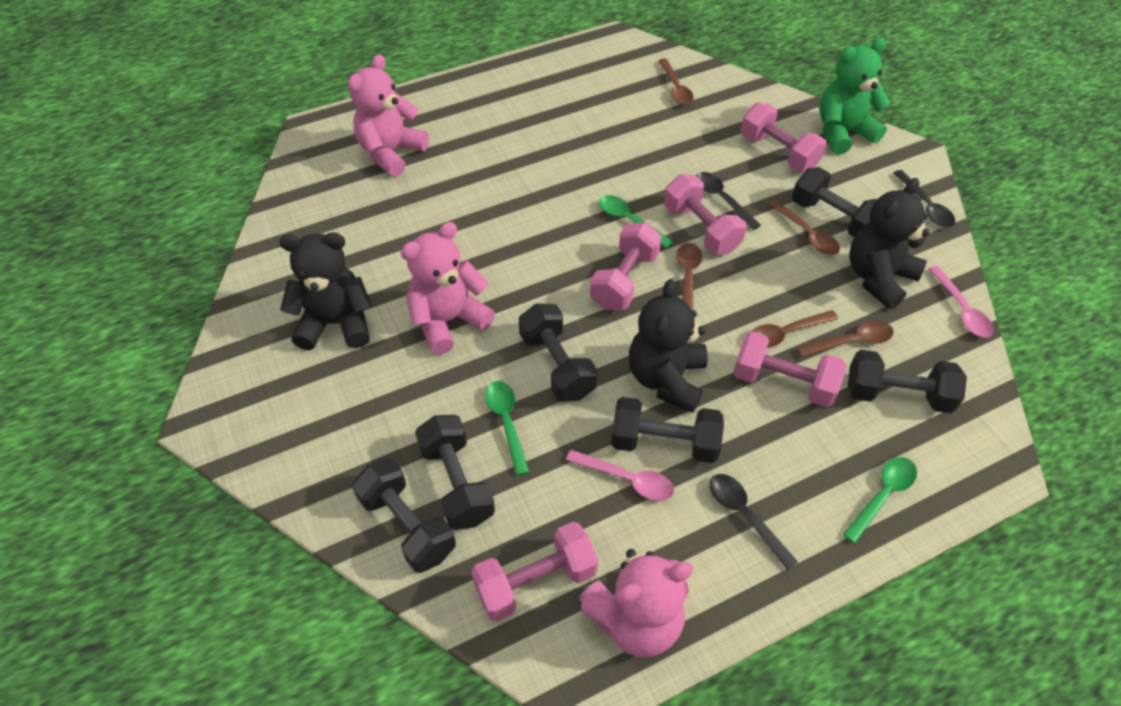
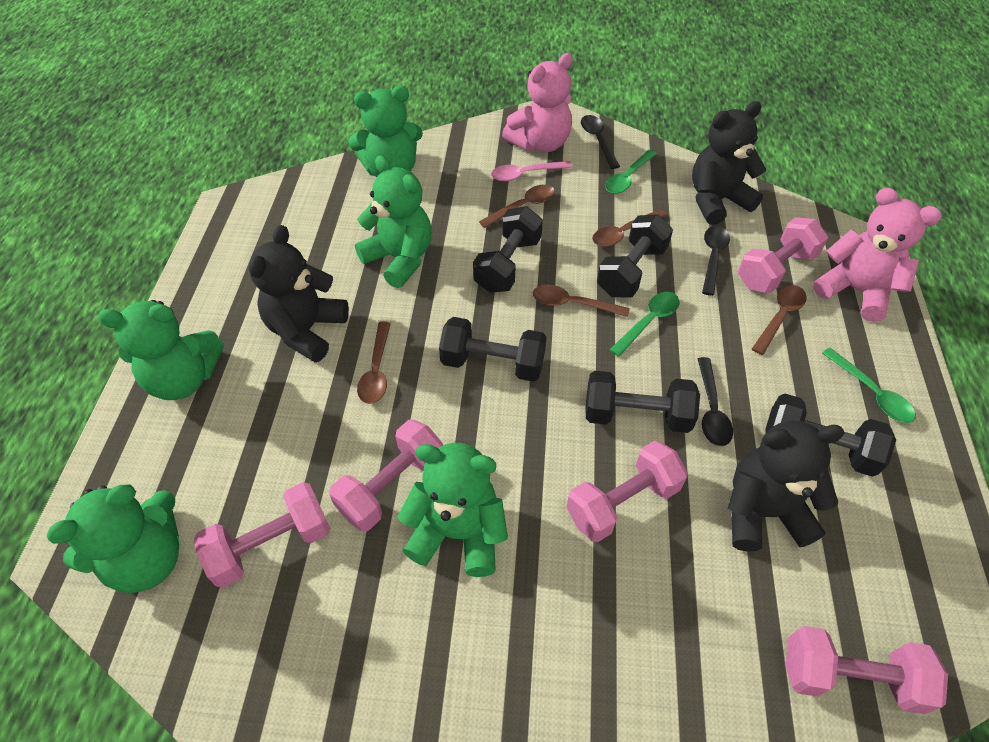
black dumbbell: 6 -> 5
green teddy bear: 1 -> 5
pink spoon: 2 -> 1
pink teddy bear: 3 -> 2

